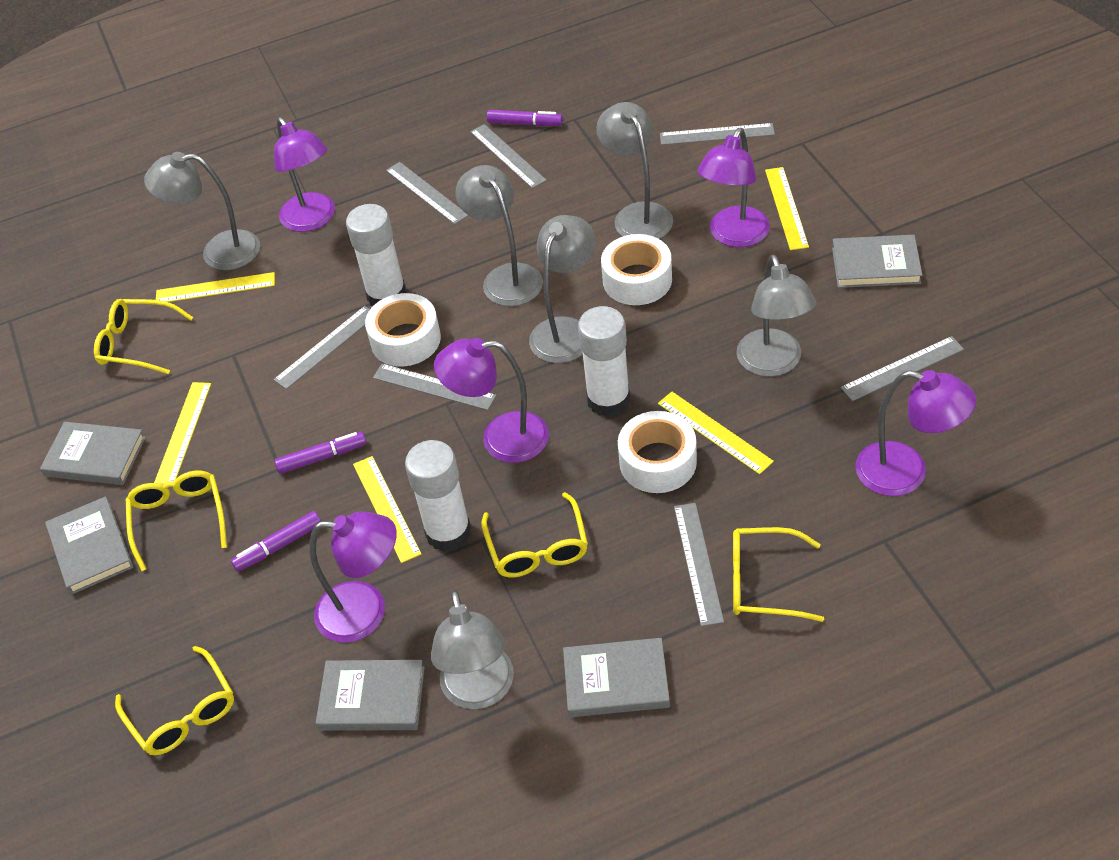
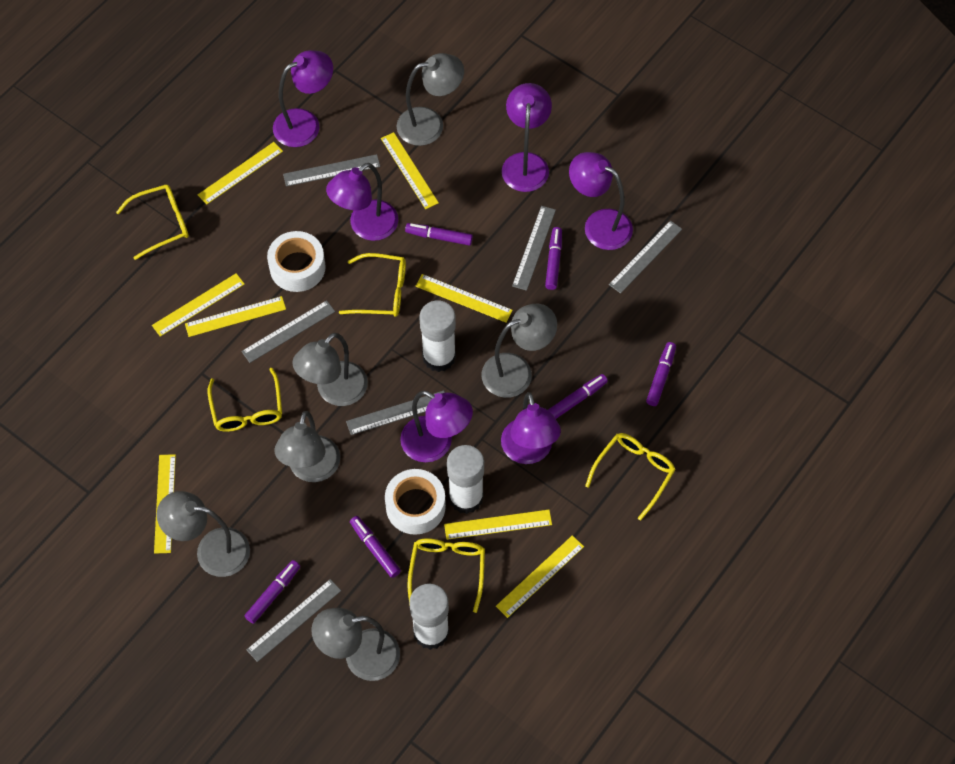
grey book: 5 -> 0
grey ruler: 7 -> 6
purple lamp: 5 -> 6
purple marker: 3 -> 6
white tape: 3 -> 2
yellow ruler: 5 -> 8

